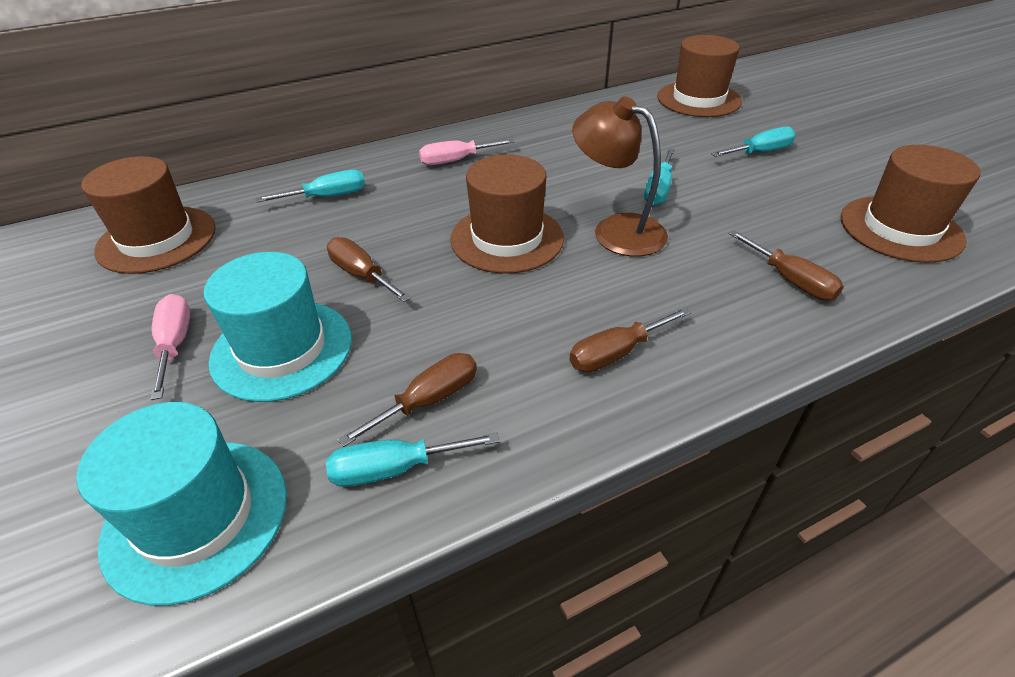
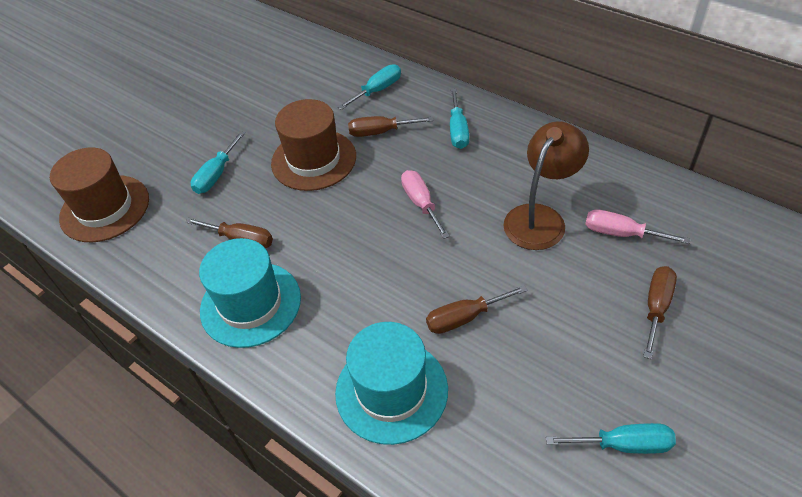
brown hat: 4 -> 2

